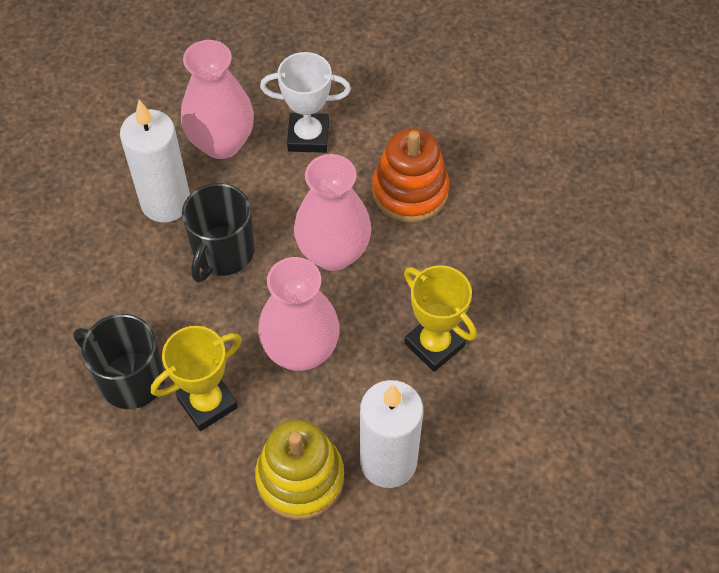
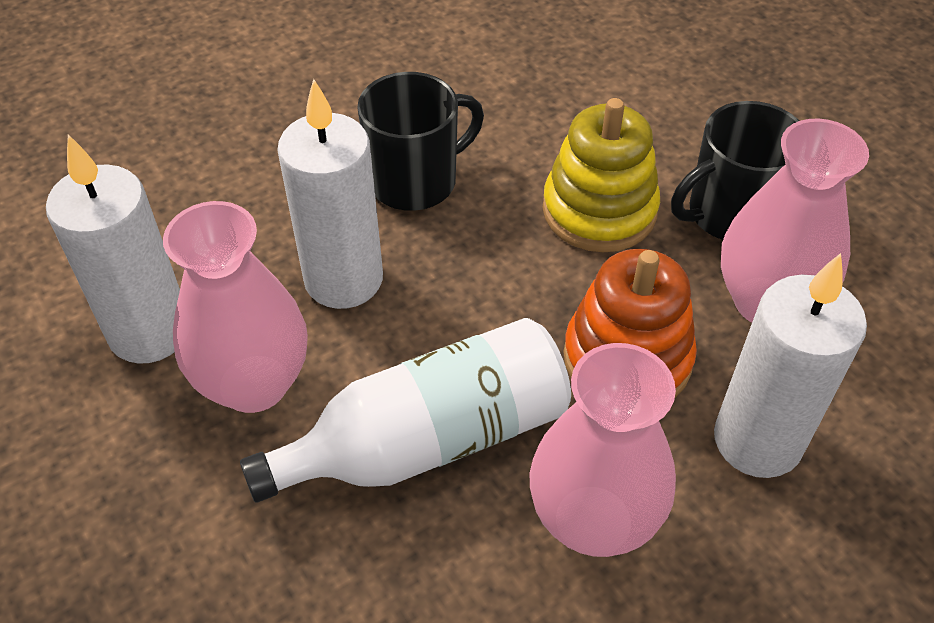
white bottle: 0 -> 1
white candle: 2 -> 3
white trophy: 1 -> 0
yellow trophy: 2 -> 0

